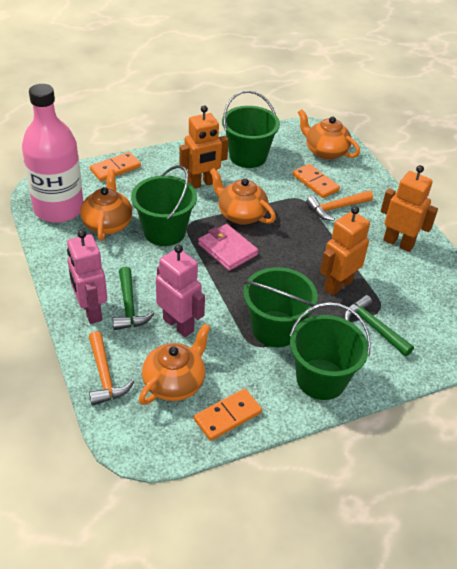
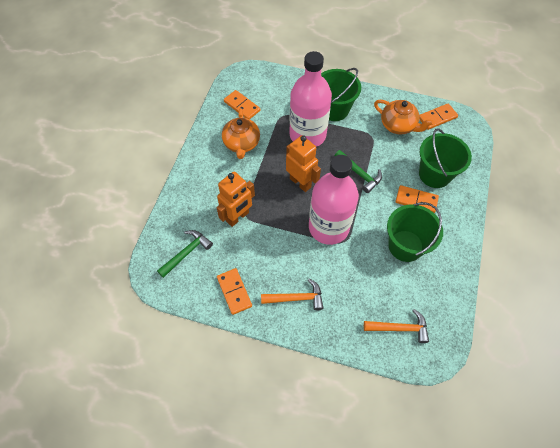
green bucket: 4 -> 3
orange domino: 3 -> 4
orange robot: 3 -> 2
orange teapot: 4 -> 2
pink bottle: 1 -> 2
pink robot: 2 -> 0
pink wallet: 1 -> 0

